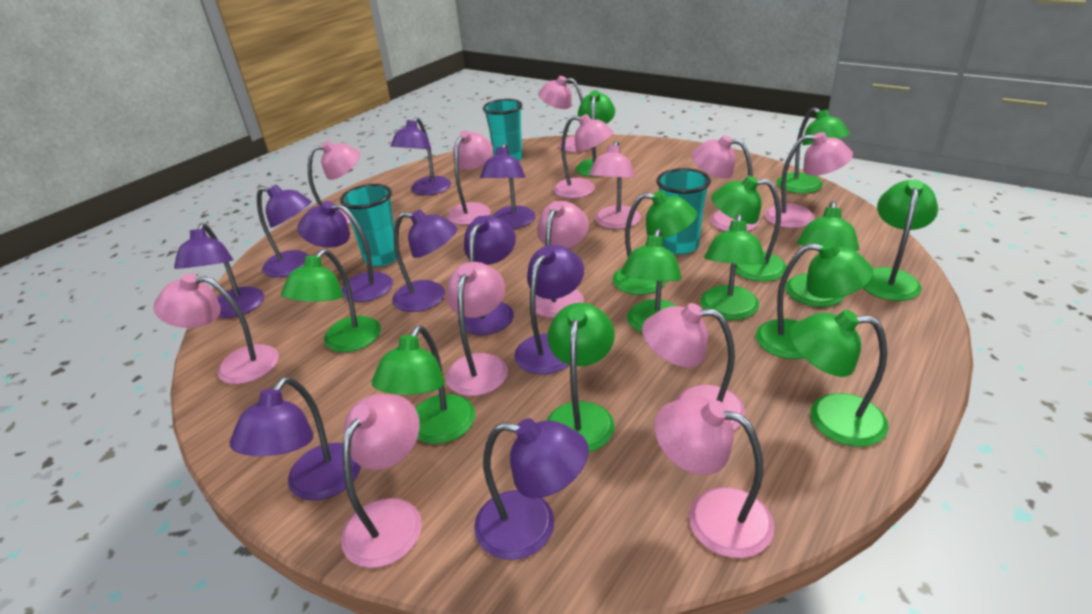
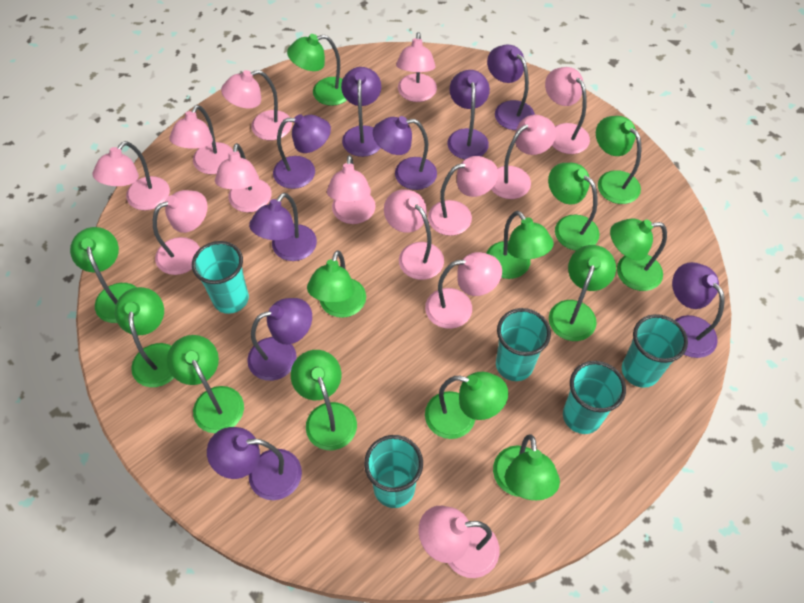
purple lamp: 10 -> 9
turquoise cup: 3 -> 5

